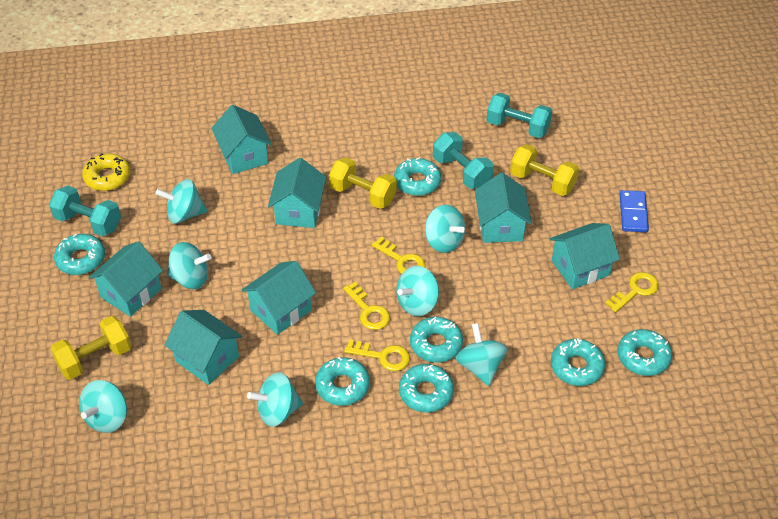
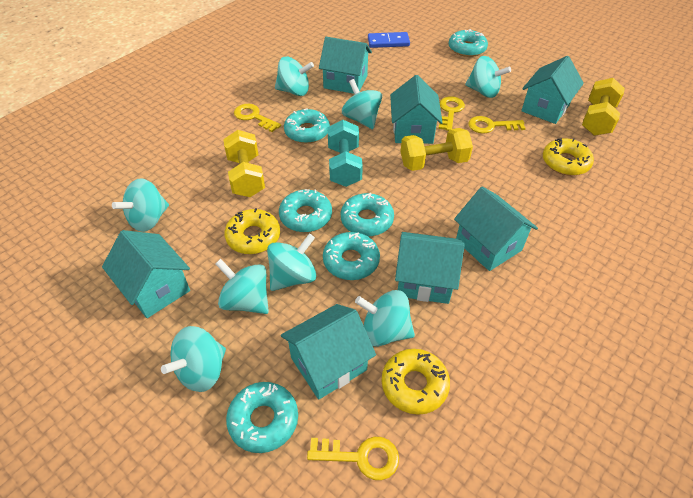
turquoise donut: 7 -> 6
turquoise dumbbell: 3 -> 1
turquoise spinning top: 7 -> 8
yellow donut: 1 -> 3

